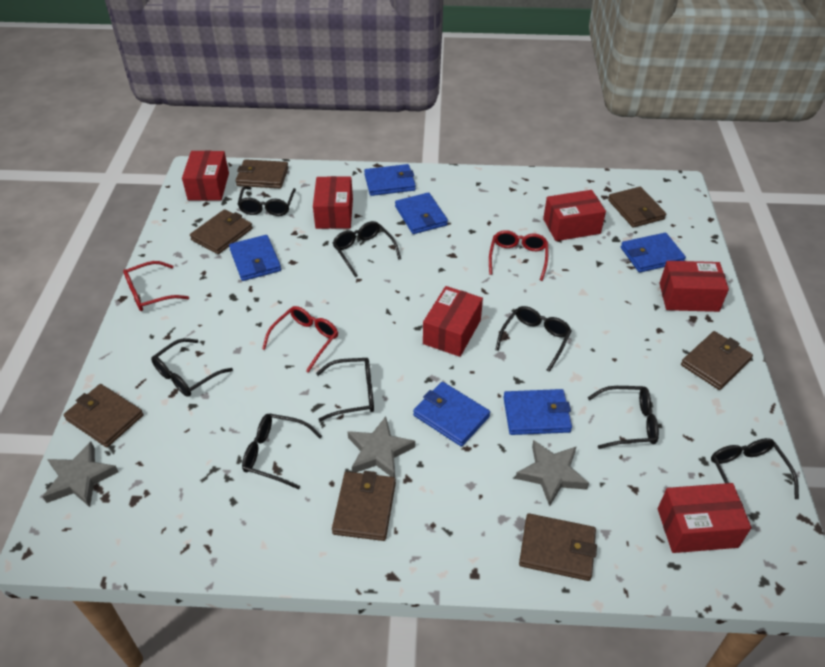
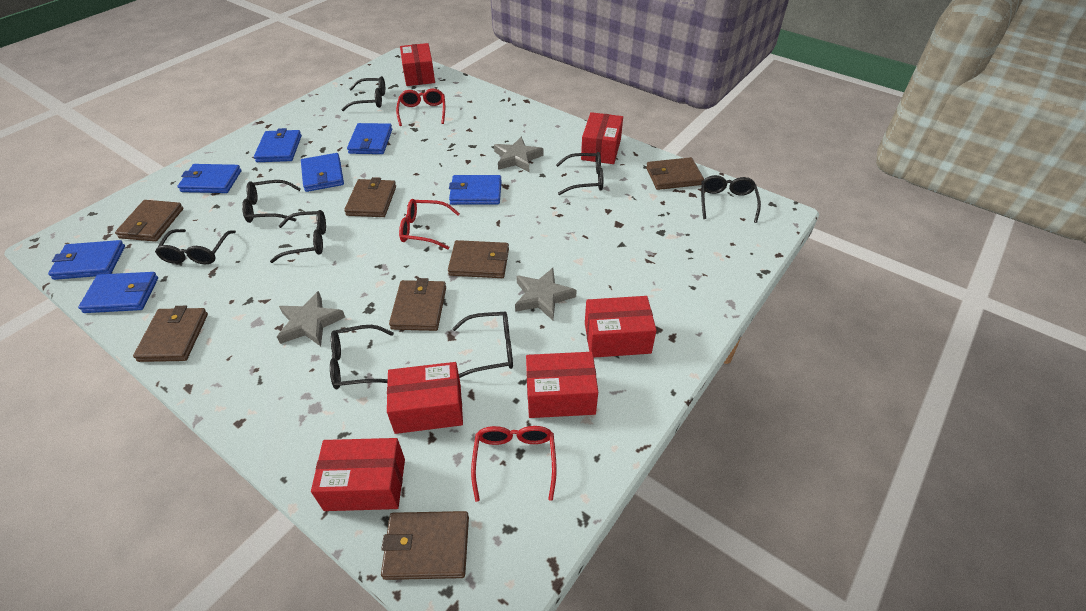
blue wallet: 6 -> 7

